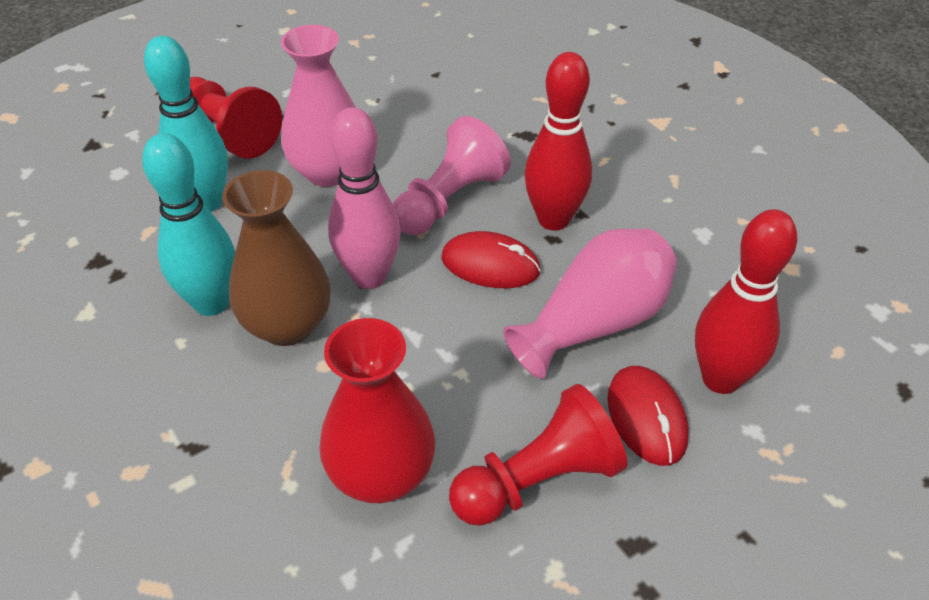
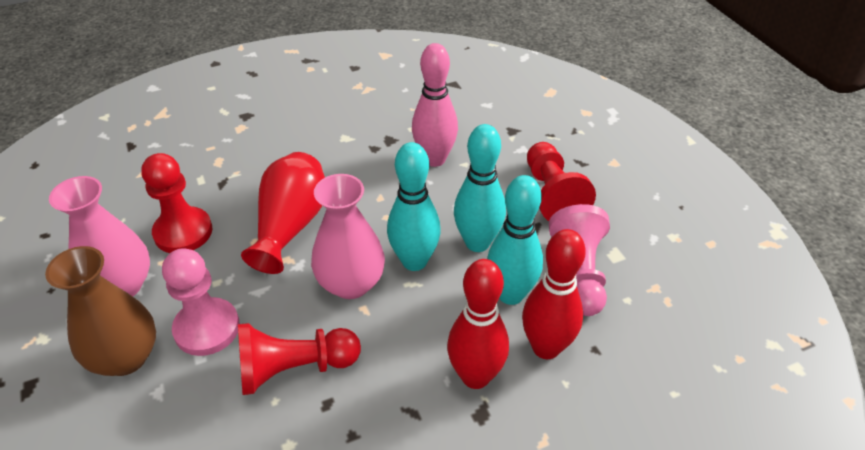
pink pawn: 1 -> 2
red mouse: 2 -> 0
red pawn: 2 -> 3
turquoise bowling pin: 2 -> 3

